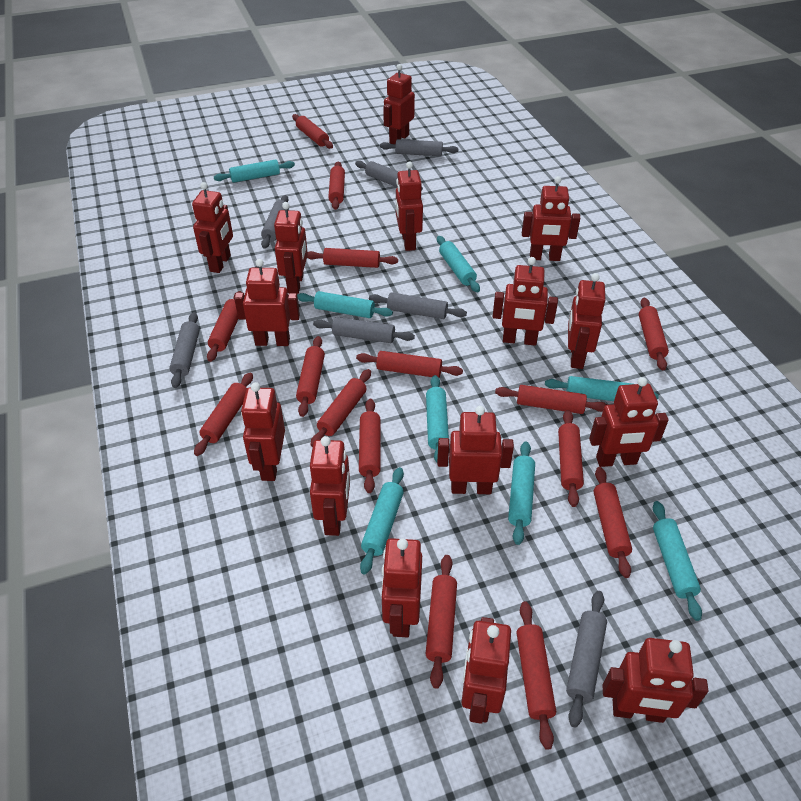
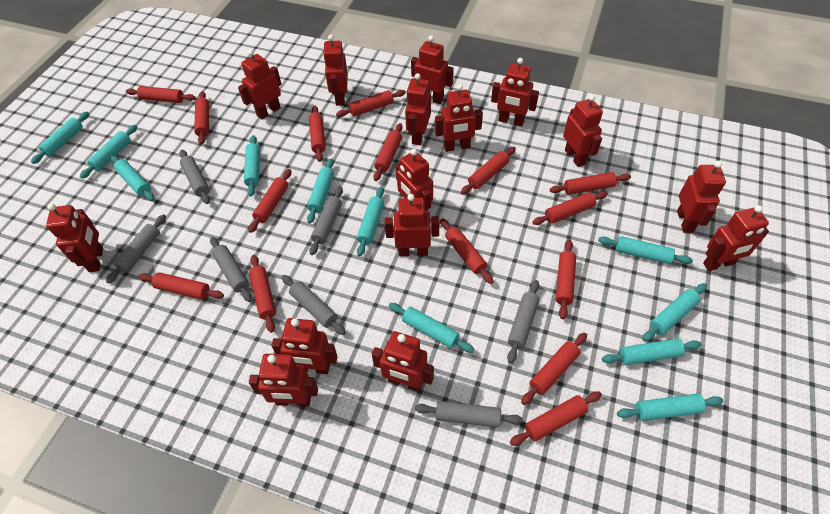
turquoise rolling pin: 8 -> 11

